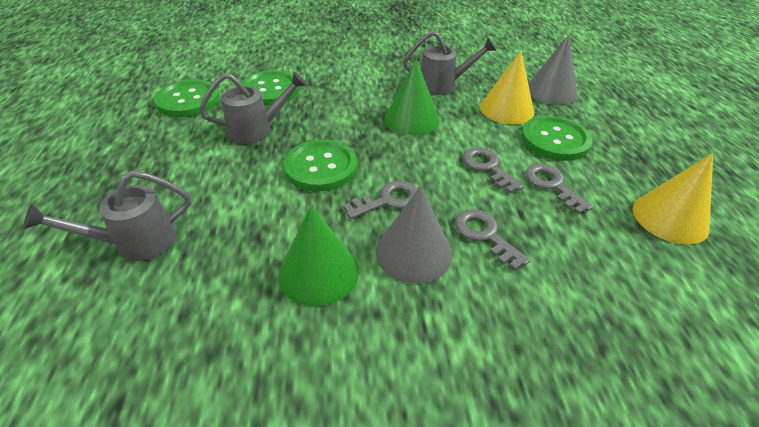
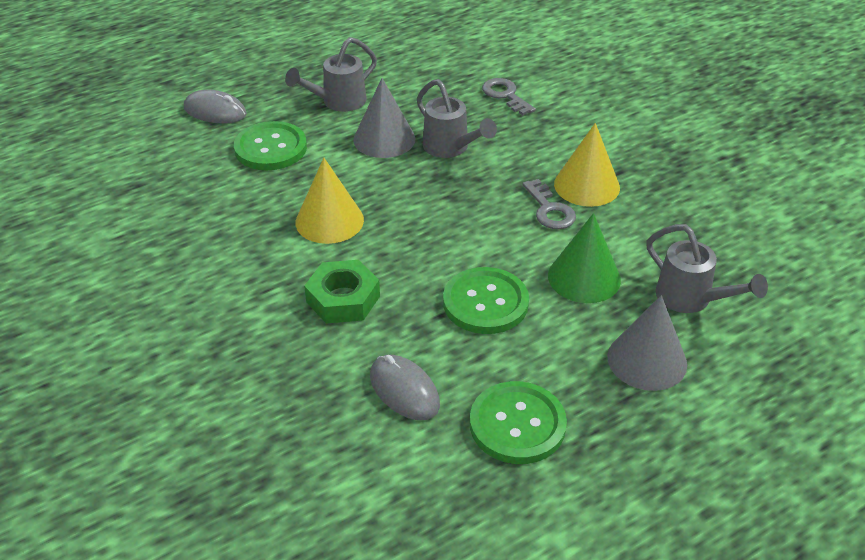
green button: 4 -> 3
green cone: 2 -> 1
green nut: 0 -> 1
grey key: 4 -> 2
grey mouse: 0 -> 2

